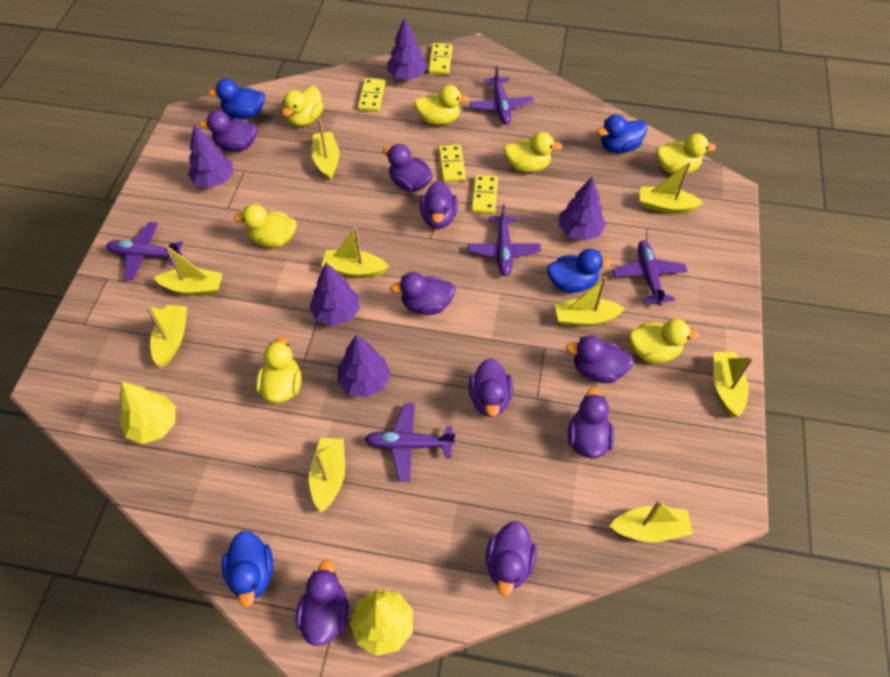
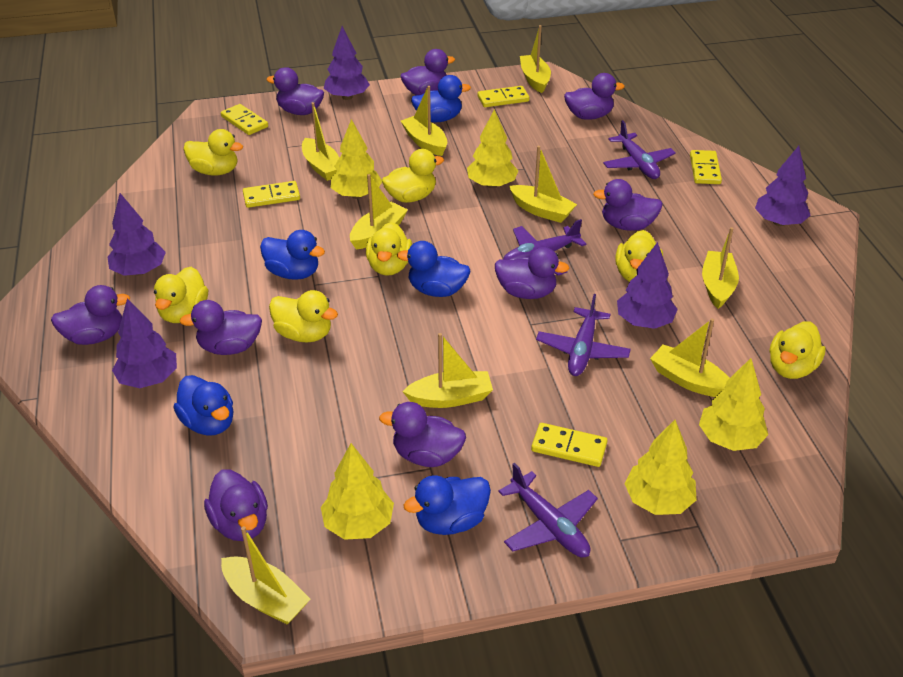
blue duck: 4 -> 5
purple plane: 5 -> 4
yellow domino: 4 -> 5
yellow tree: 2 -> 5

